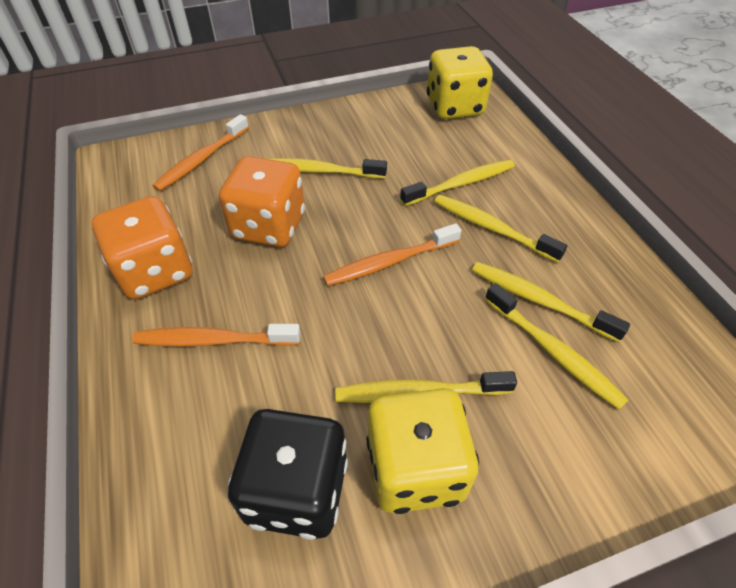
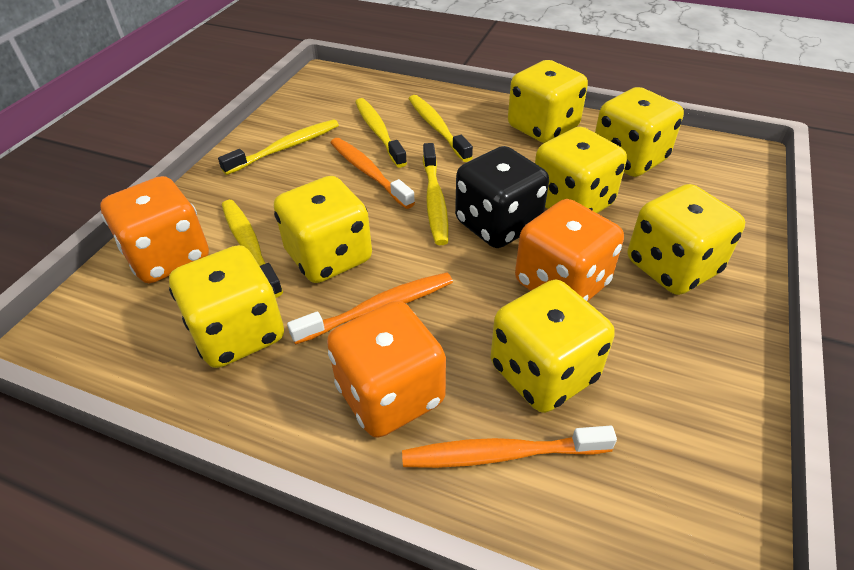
orange dice: 2 -> 3
yellow dice: 2 -> 7
yellow toothbrush: 6 -> 5

